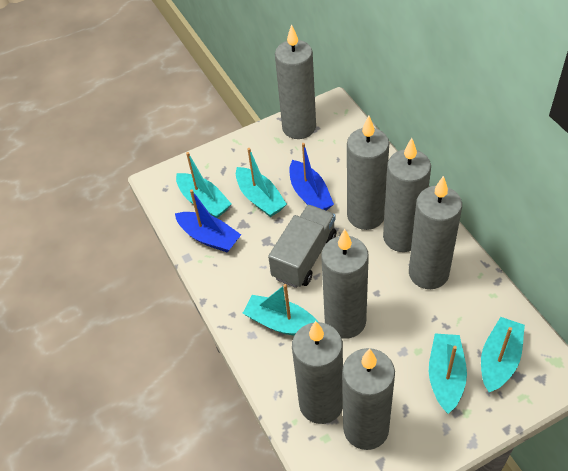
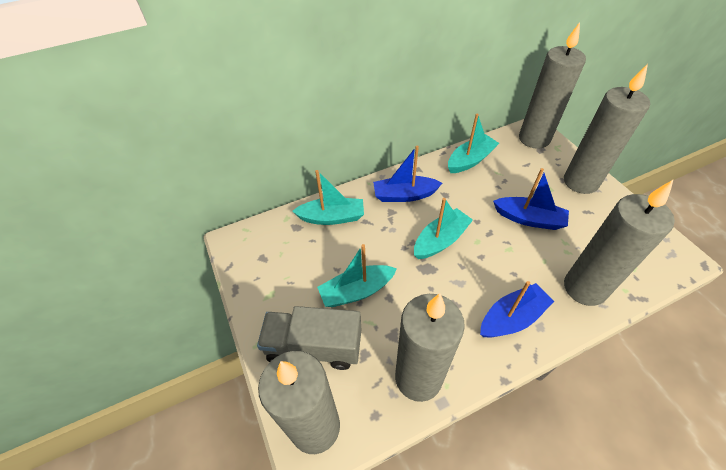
blue boat: 2 -> 3
grey candle: 7 -> 5
turquoise boat: 5 -> 4

